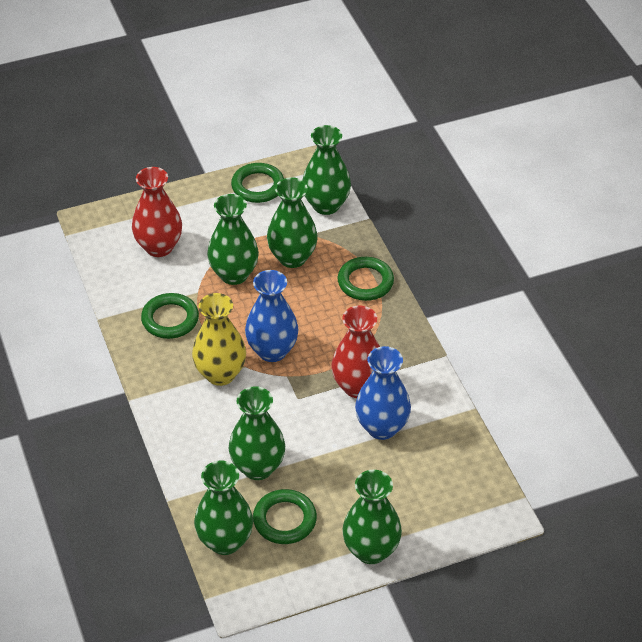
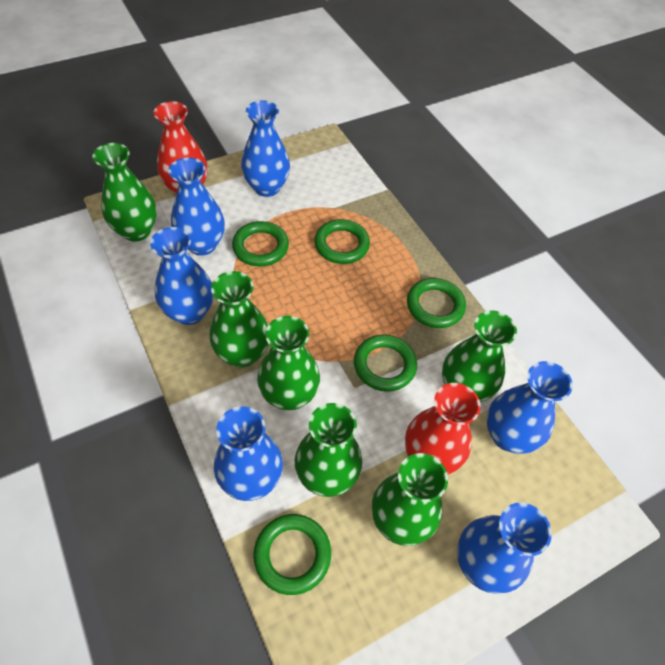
blue vase: 2 -> 6
green ring: 4 -> 5
yellow vase: 1 -> 0

